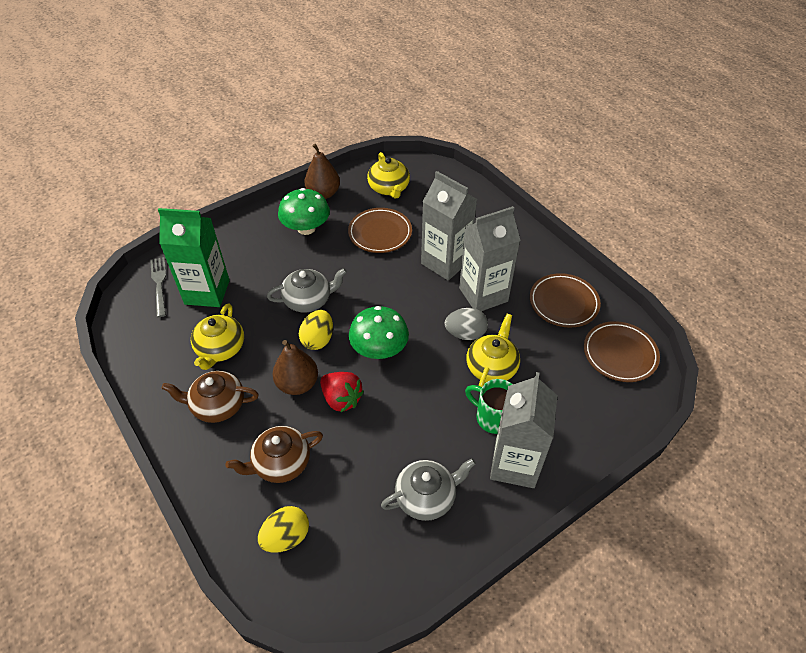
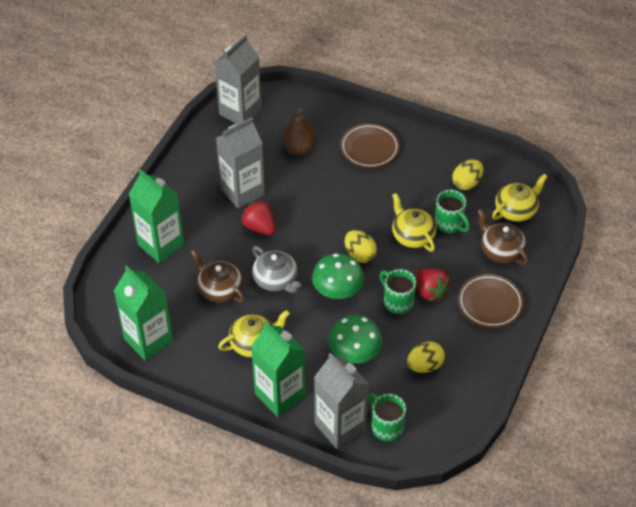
brown pear: 2 -> 1
brown plate: 3 -> 2
green carton: 1 -> 3
green mug: 1 -> 3
grey egg: 1 -> 0
grey fork: 1 -> 0
grey teapot: 2 -> 1
red strawberry: 1 -> 2
yellow egg: 2 -> 3

